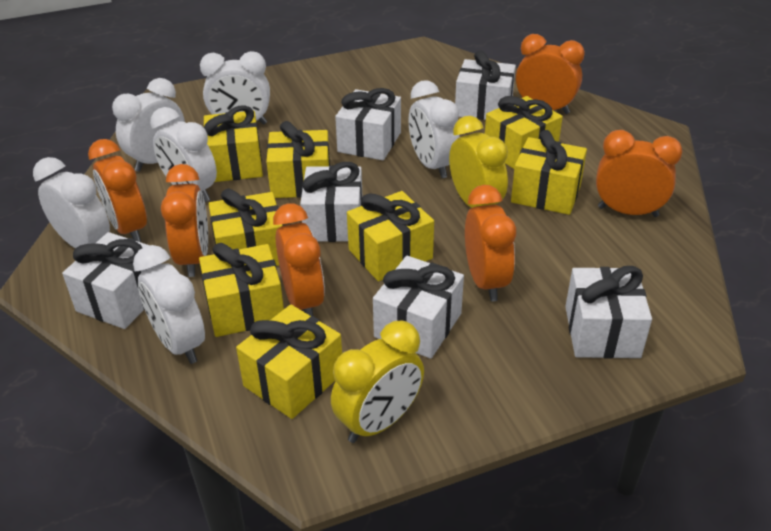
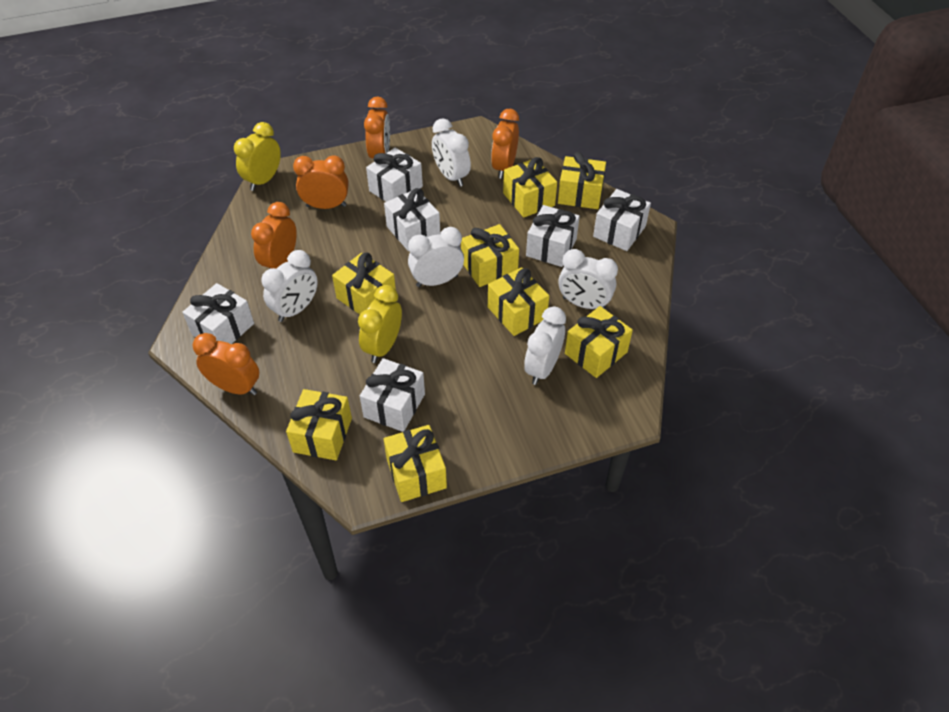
orange clock: 6 -> 5
white clock: 6 -> 5

